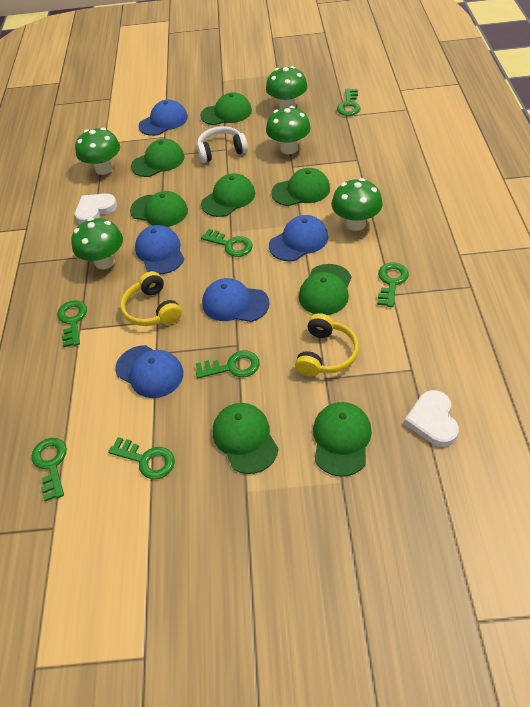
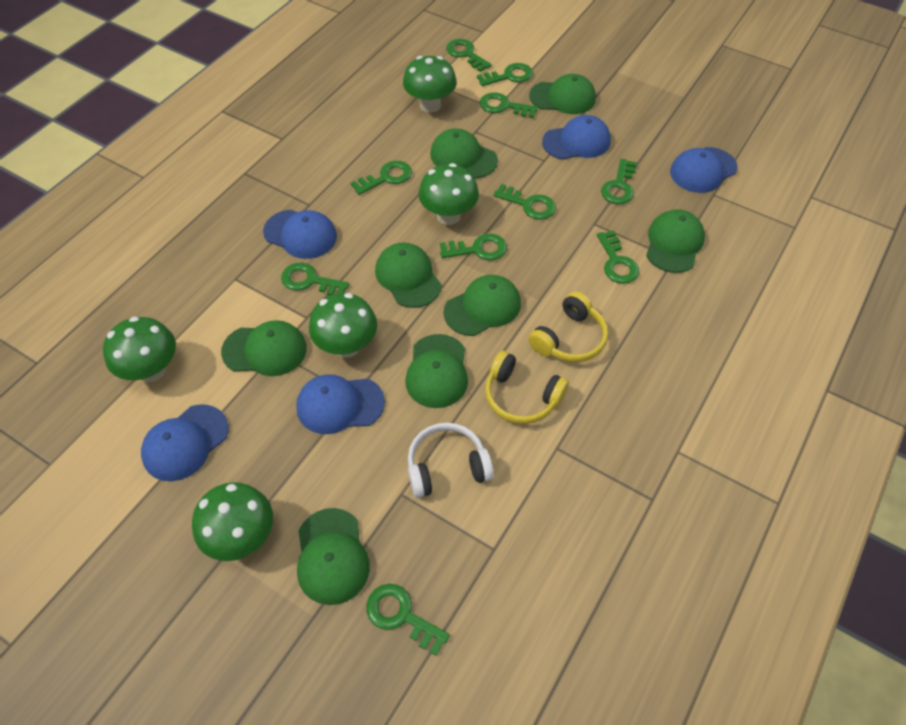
green key: 7 -> 10
white heart: 2 -> 0

